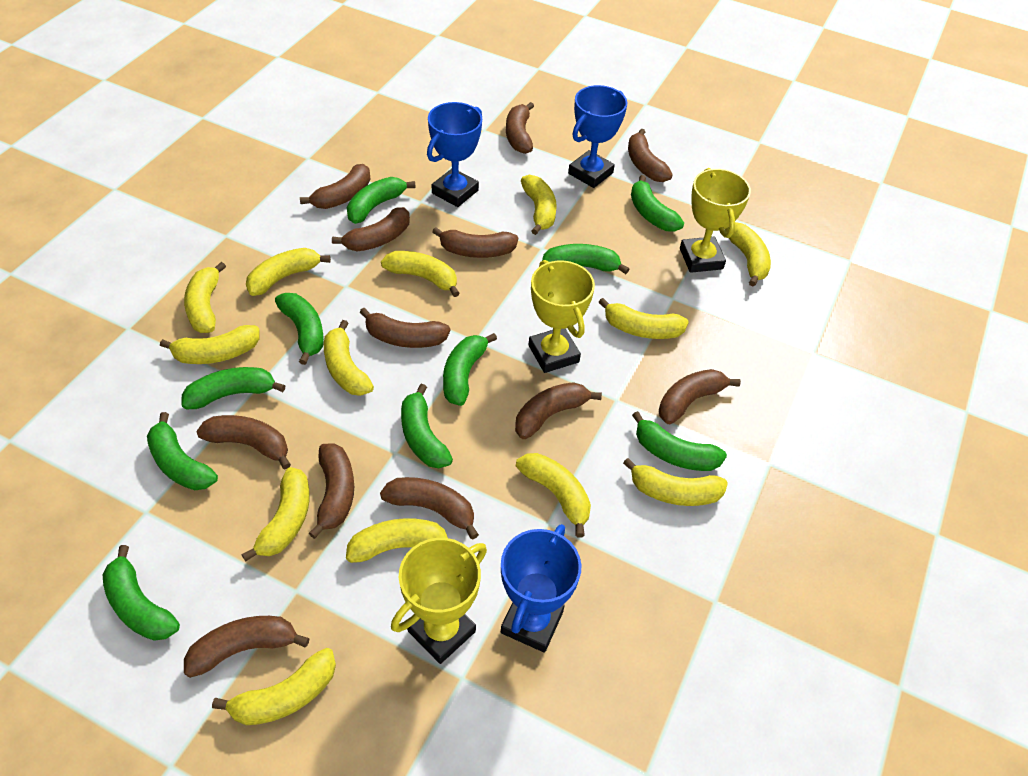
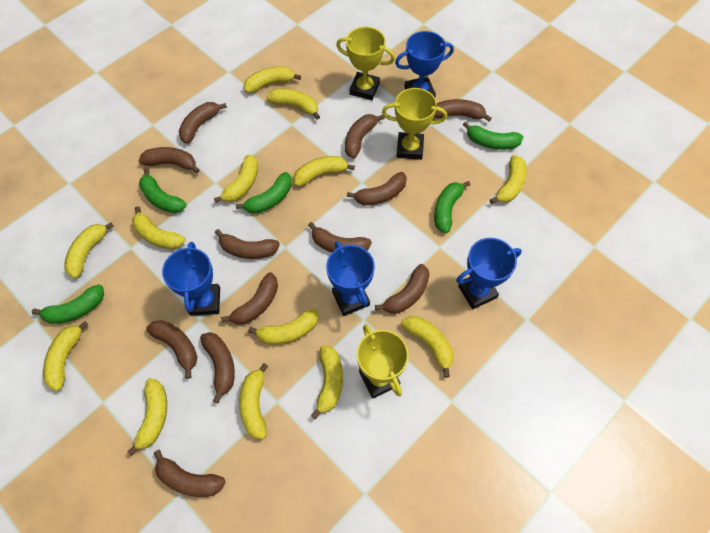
blue trophy: 3 -> 4
green banana: 10 -> 5

